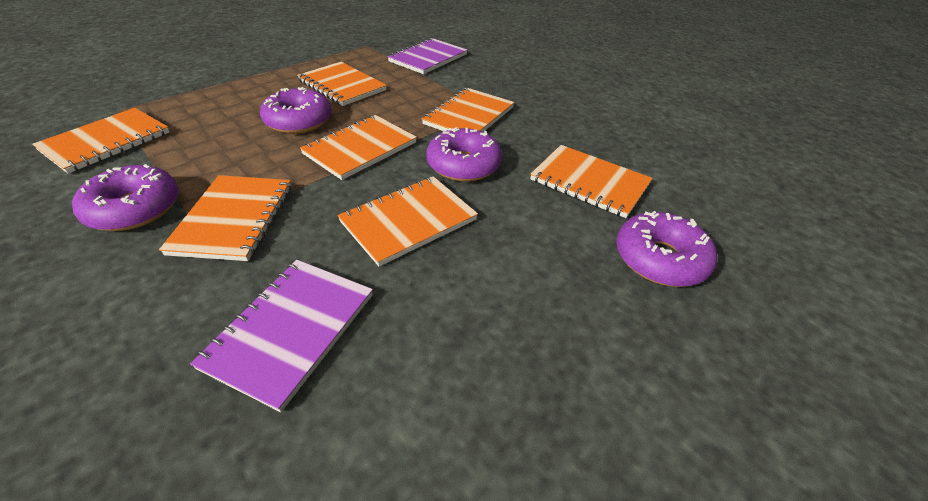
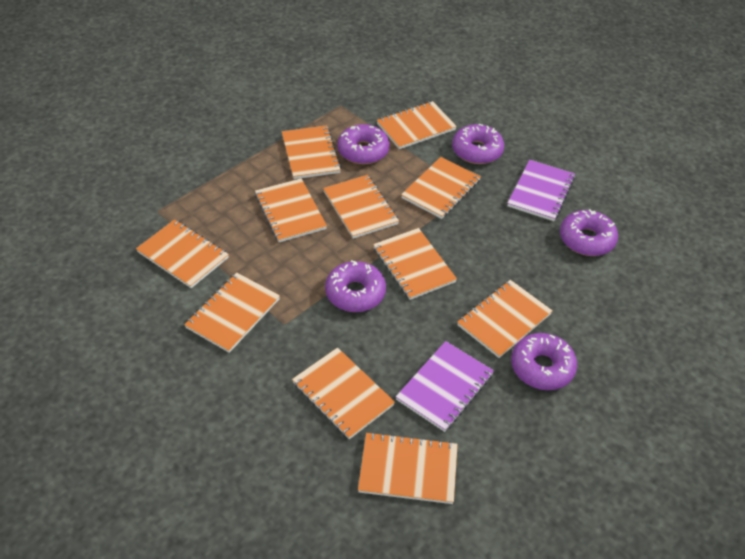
orange notebook: 7 -> 11
purple donut: 4 -> 5

